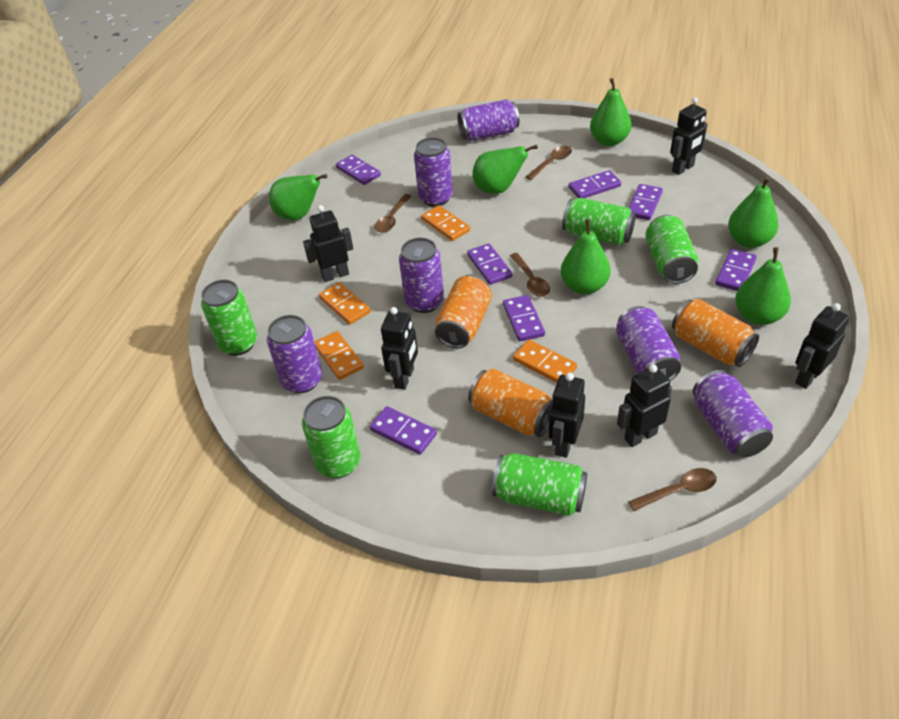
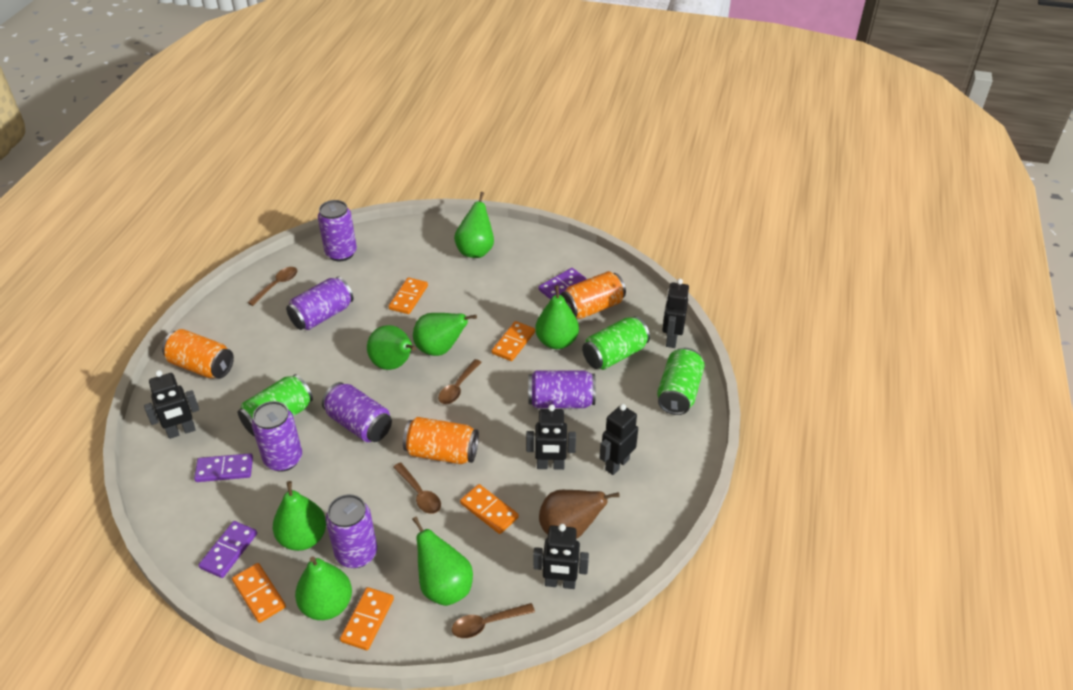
black robot: 6 -> 5
brown pear: 0 -> 1
green can: 5 -> 3
green pear: 6 -> 7
orange domino: 4 -> 5
purple domino: 7 -> 3

